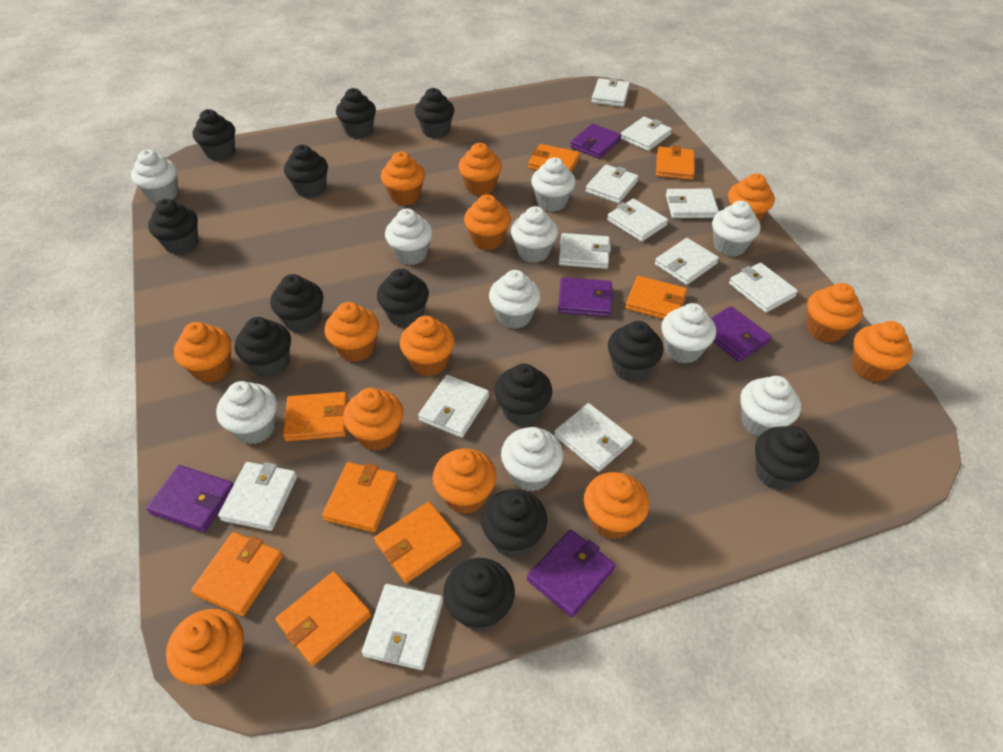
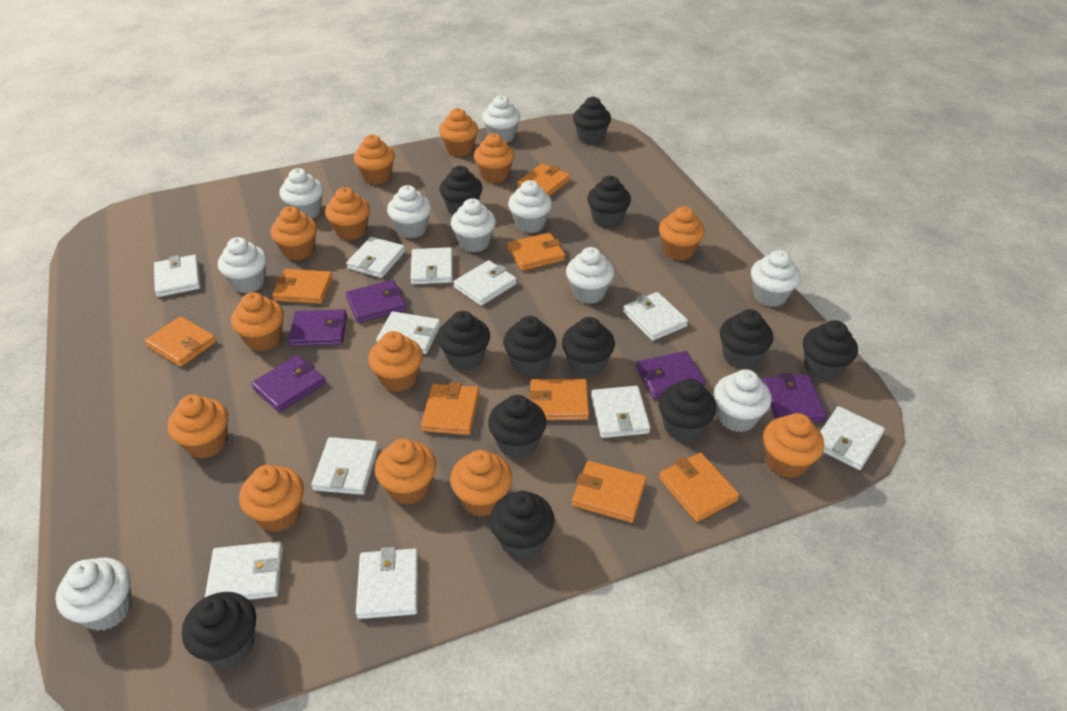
black cupcake: 13 -> 12
white wallet: 12 -> 11

